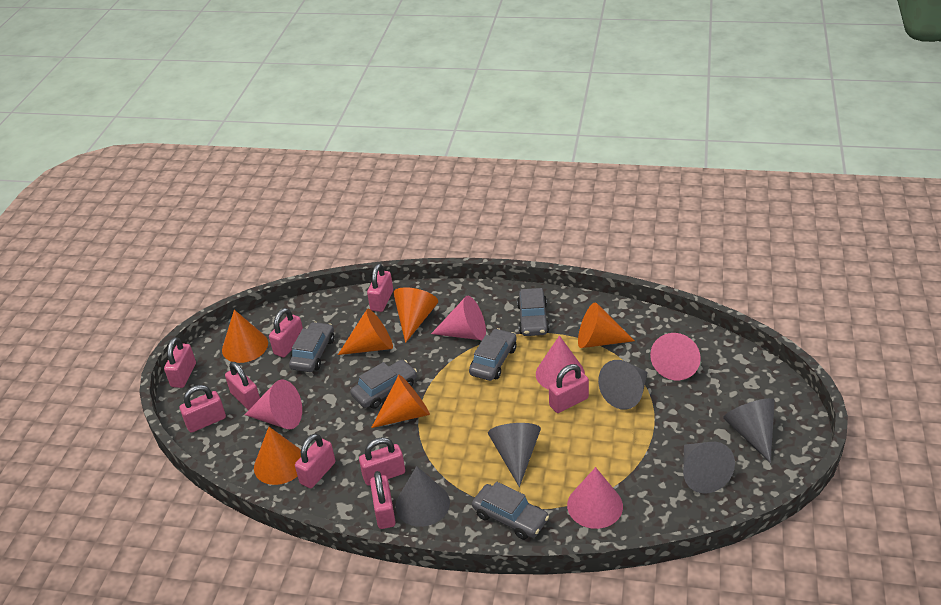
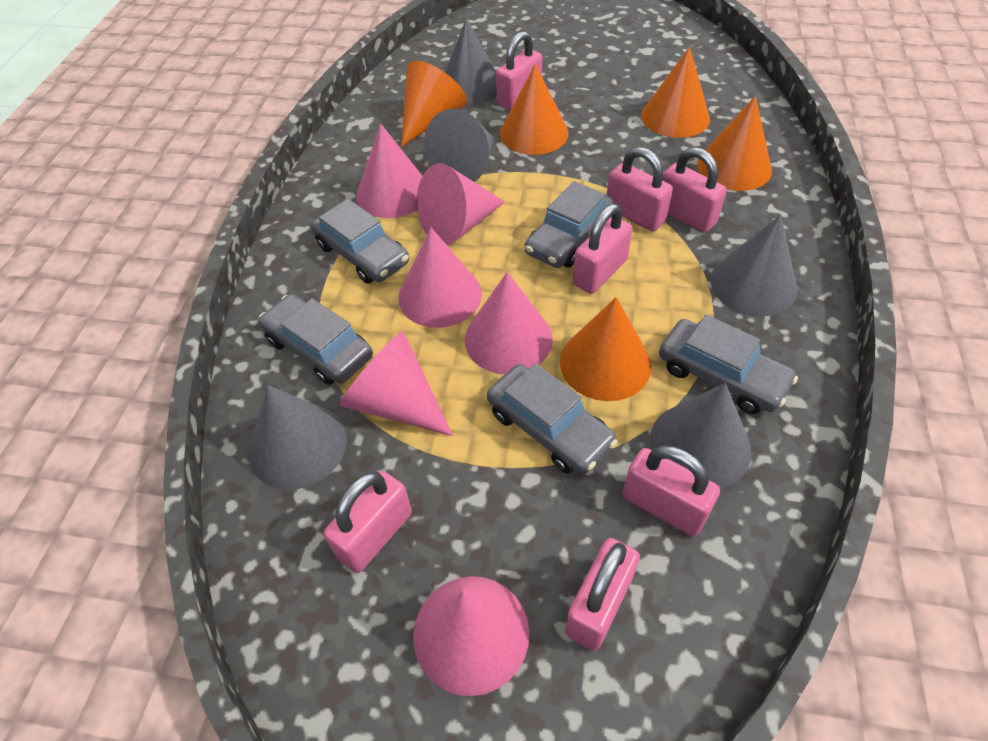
orange cone: 6 -> 5
pink cone: 5 -> 6
pink padlock: 9 -> 7

